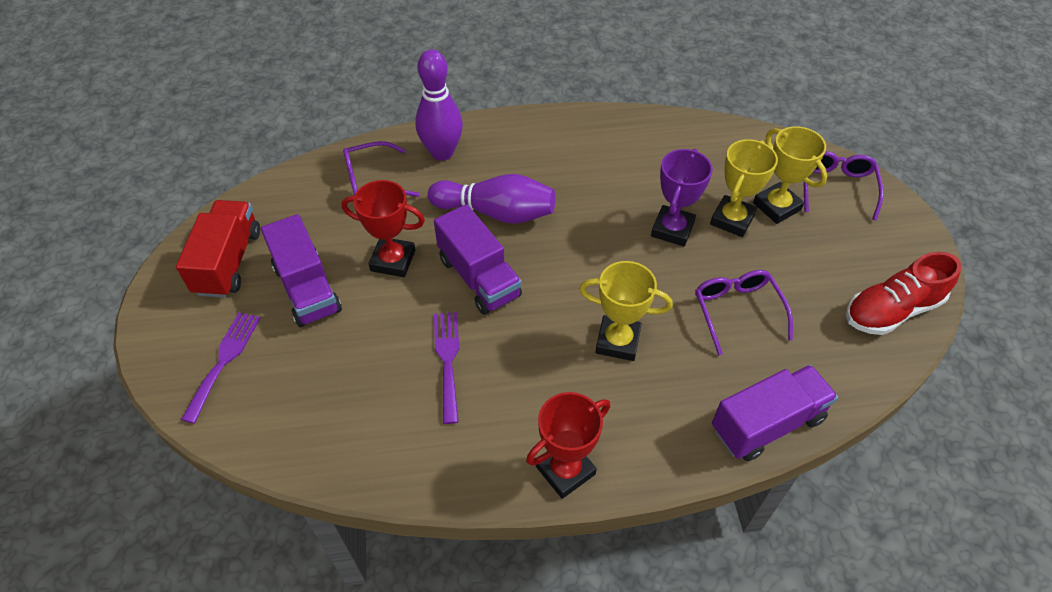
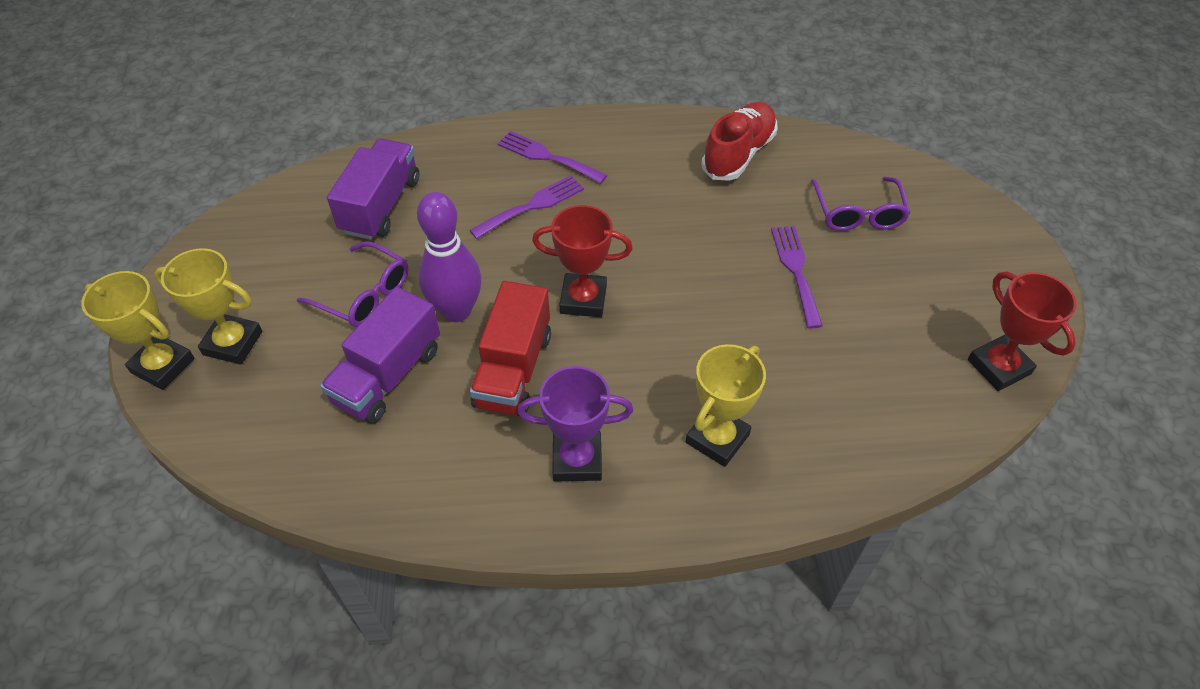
purple bowling pin: 2 -> 1
purple fork: 2 -> 3
purple glasses: 3 -> 2
purple truck: 3 -> 2

